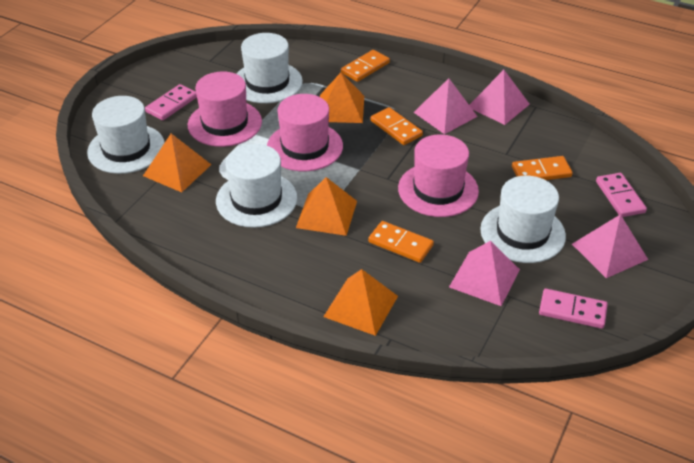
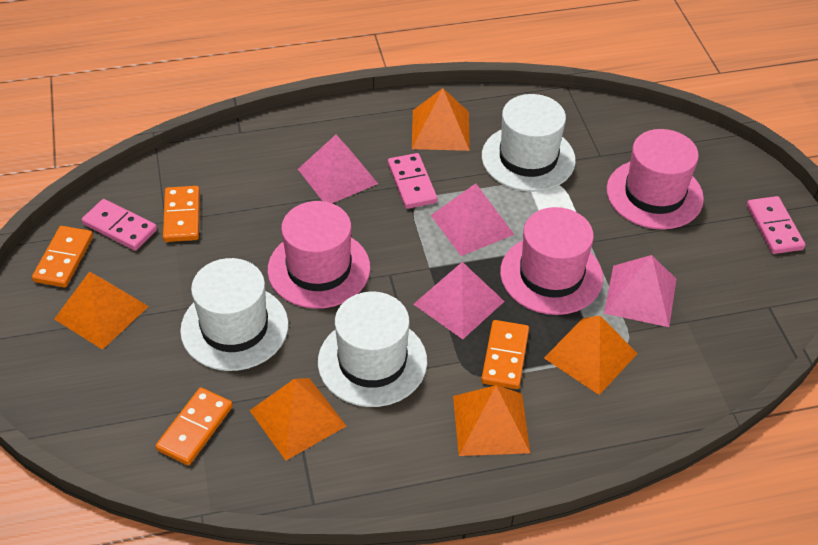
orange pyramid: 4 -> 5
white hat: 4 -> 3

